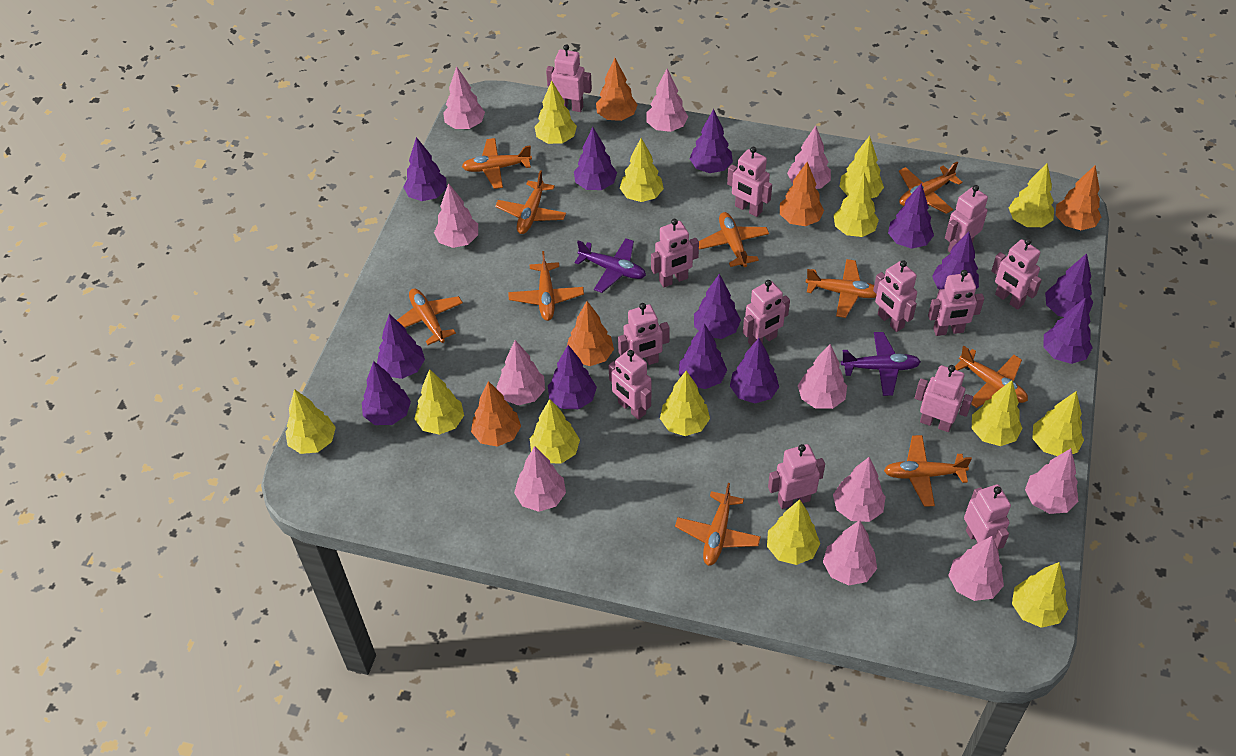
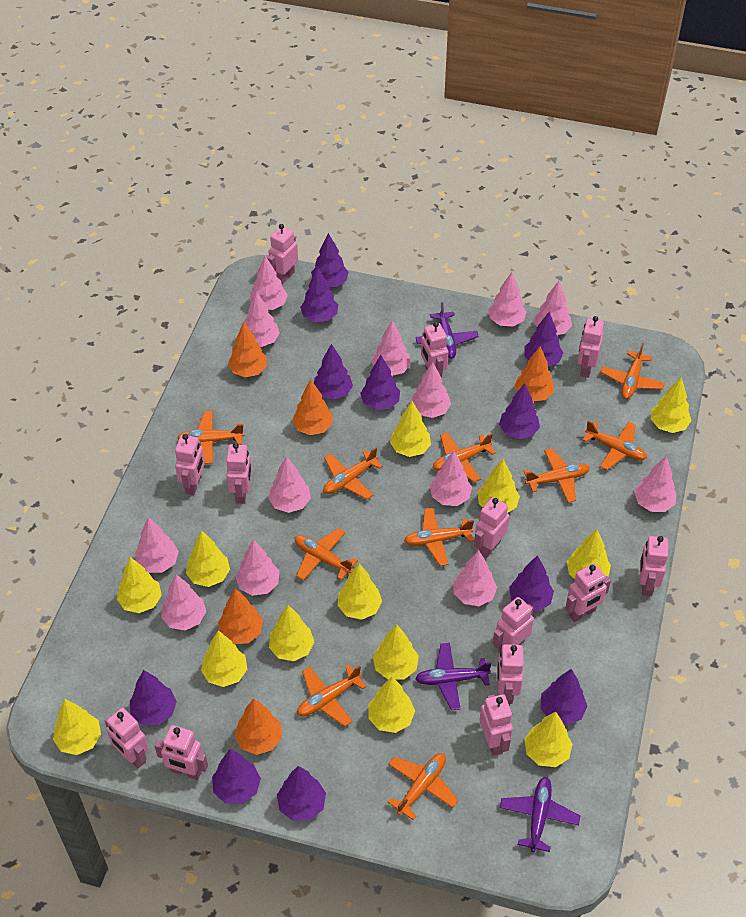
pink tree: 11 -> 13
purple plane: 2 -> 3
purple tree: 13 -> 11

